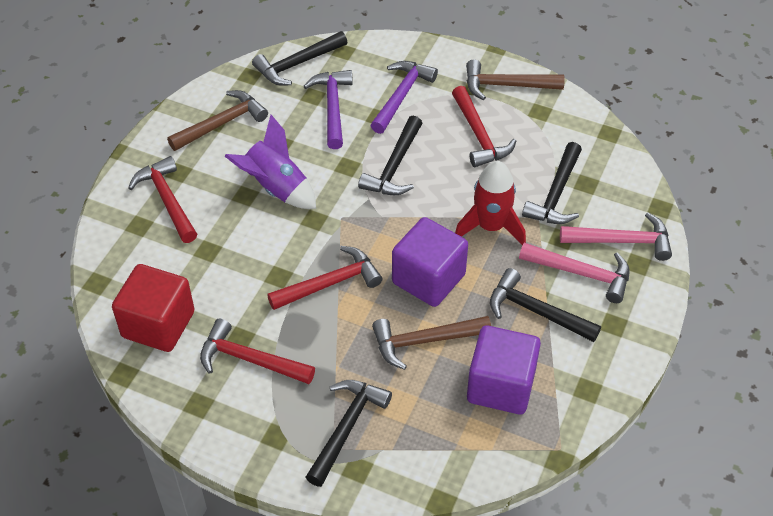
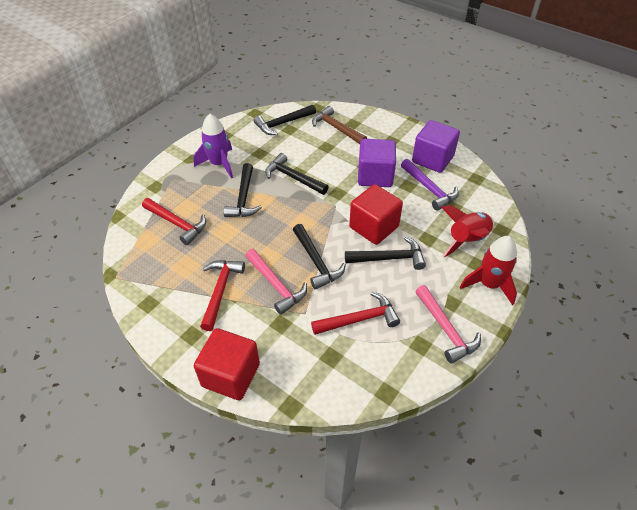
brown hammer: 3 -> 1
purple hammer: 2 -> 1
red cube: 1 -> 2
red hammer: 4 -> 3
red rocket: 1 -> 2

